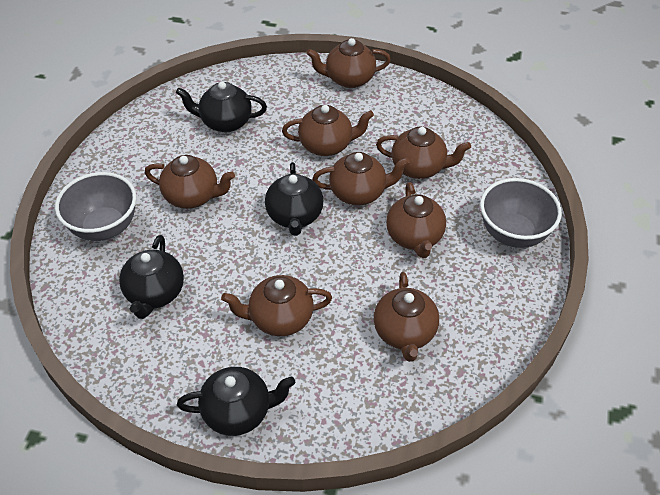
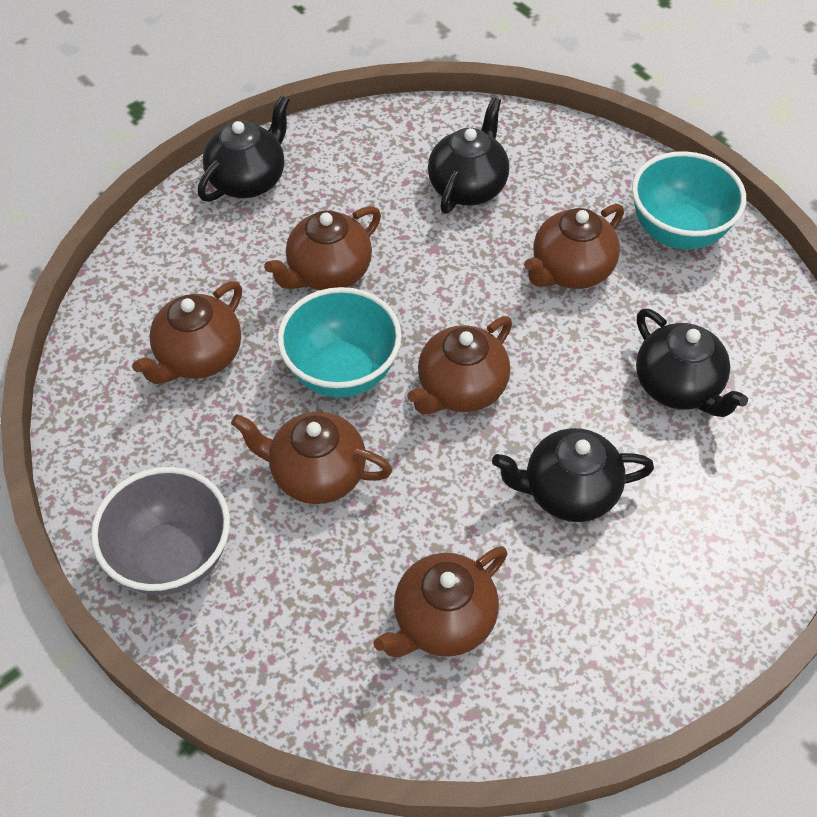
brown teapot: 8 -> 6
grey bowl: 2 -> 1
turquoise bowl: 0 -> 2

